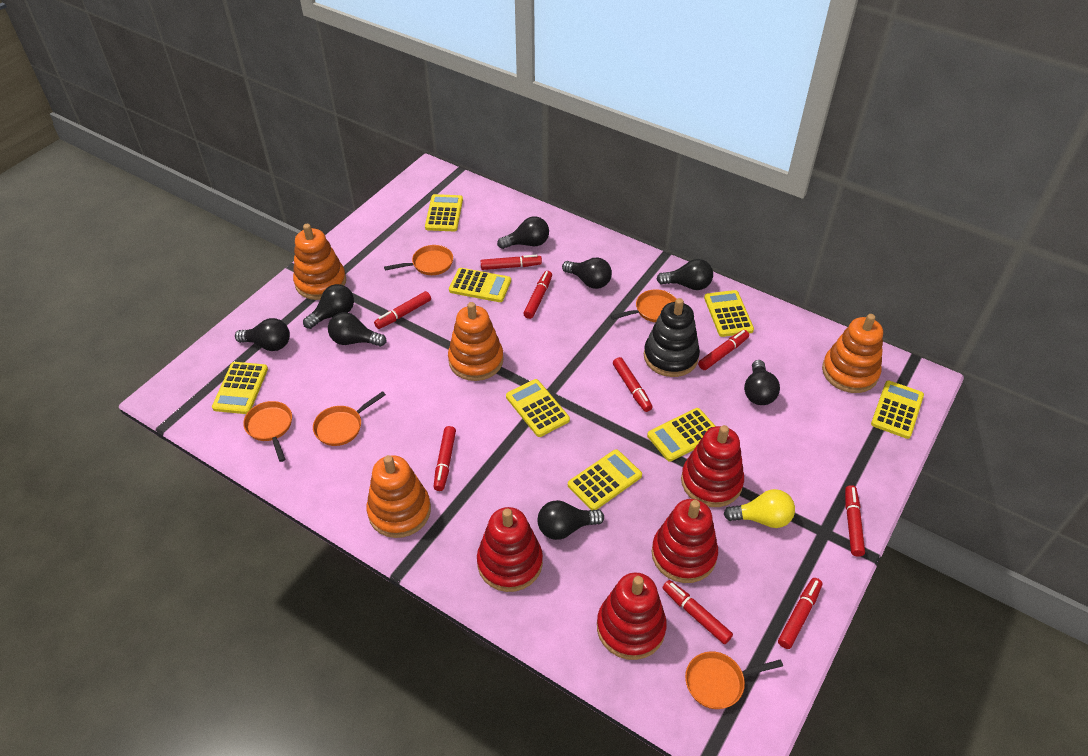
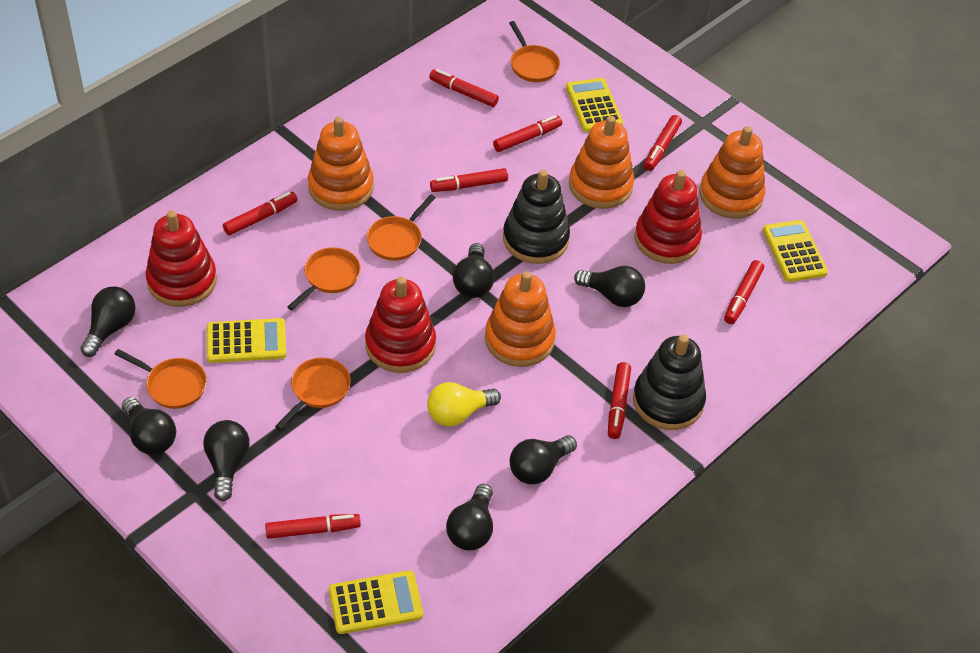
black light bulb: 8 -> 7
black stacking toy: 1 -> 2
red marker: 9 -> 8
red stacking toy: 4 -> 3
yellow calculator: 8 -> 4

